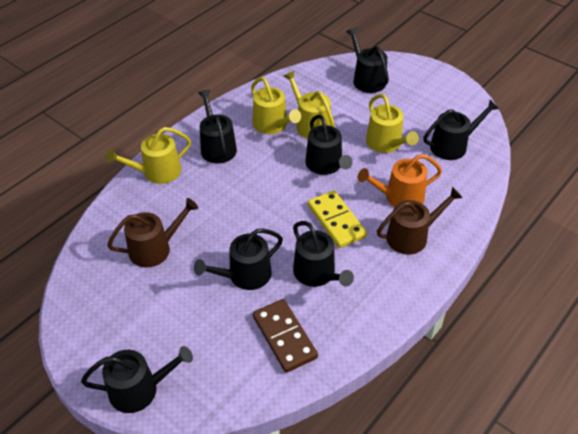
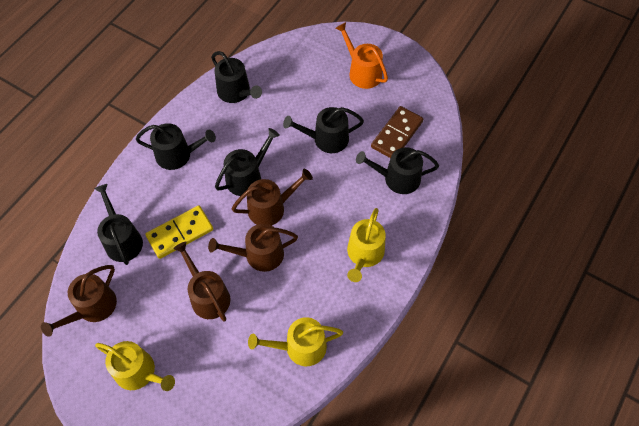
black watering can: 7 -> 6
brown watering can: 2 -> 4
yellow watering can: 4 -> 3

